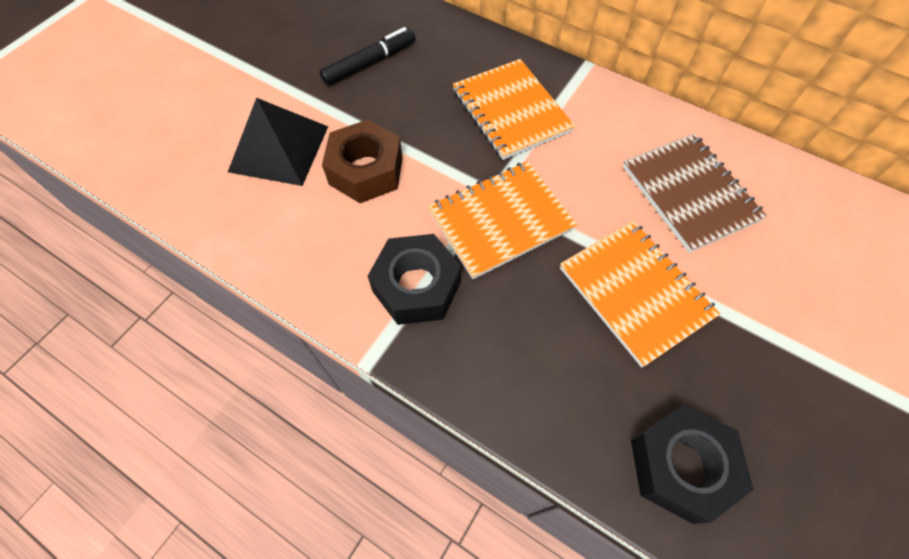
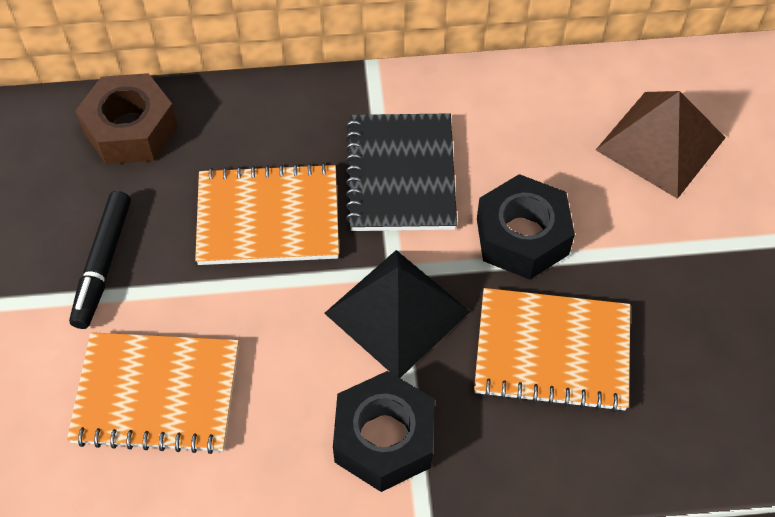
black notebook: 0 -> 1
brown notebook: 1 -> 0
brown pyramid: 0 -> 1

